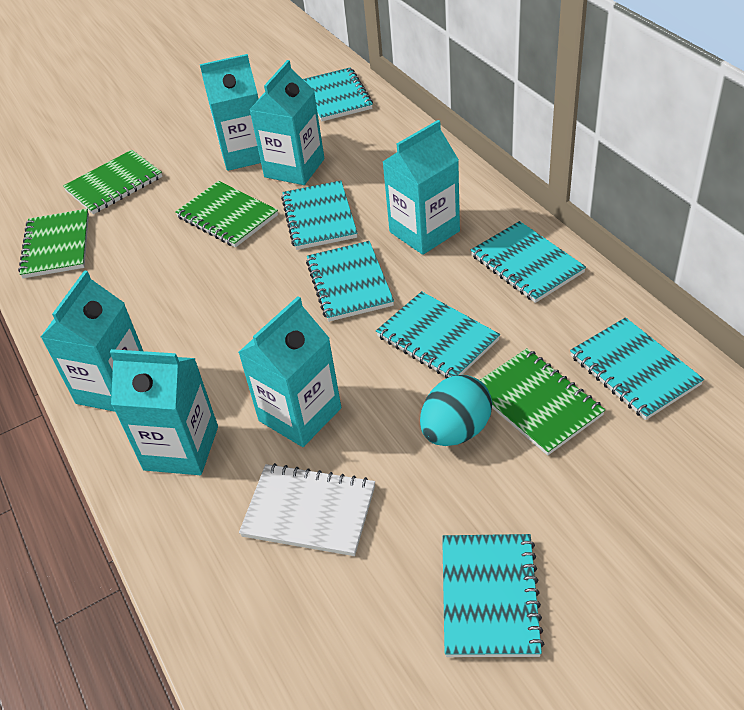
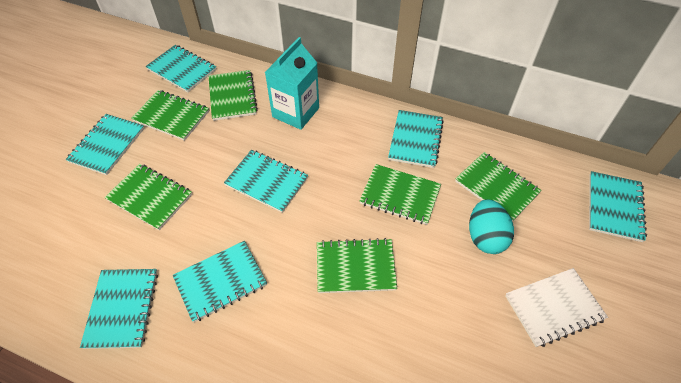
green notebook: 4 -> 6
turquoise carton: 6 -> 1

